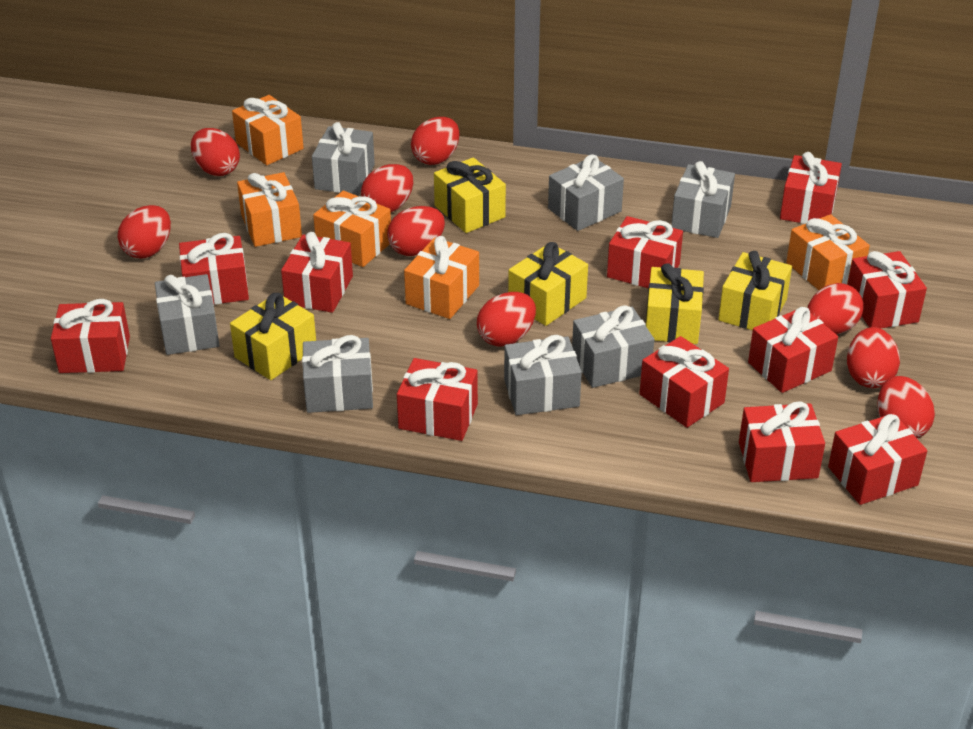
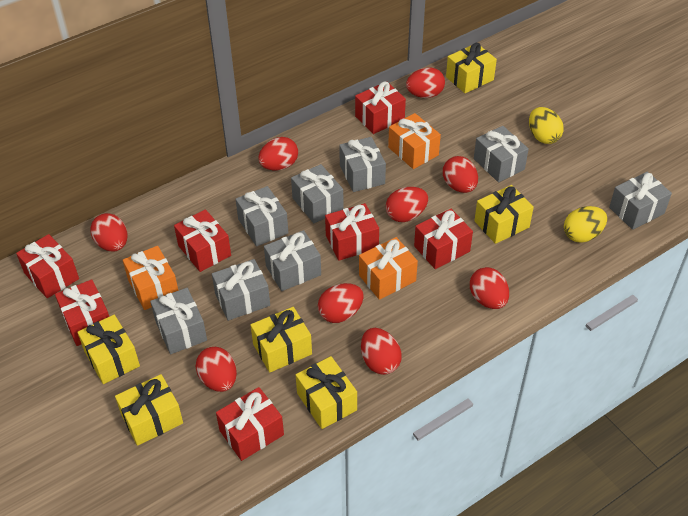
grey gift: 7 -> 8
orange gift: 5 -> 3
red gift: 11 -> 7
yellow egg: 0 -> 2
yellow gift: 5 -> 6

